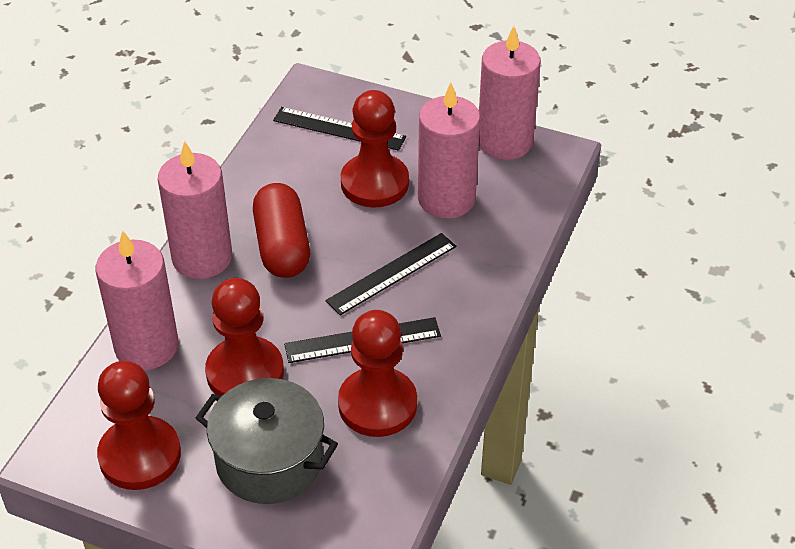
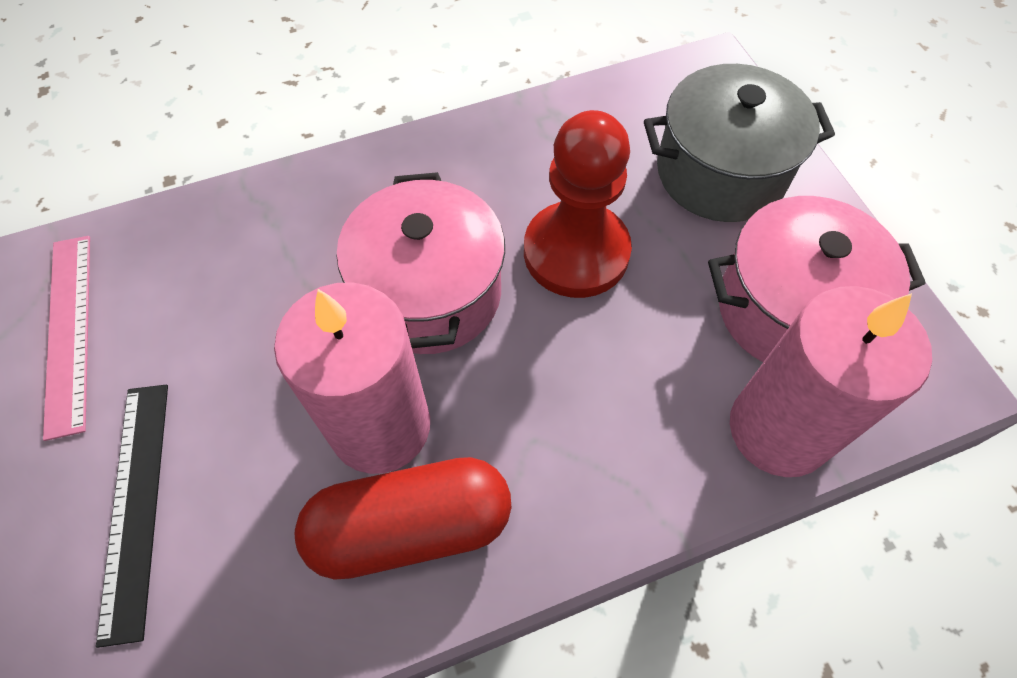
black ruler: 3 -> 1
pink candle: 4 -> 2
pink pot: 0 -> 2
pink ruler: 0 -> 1
red pawn: 4 -> 1

